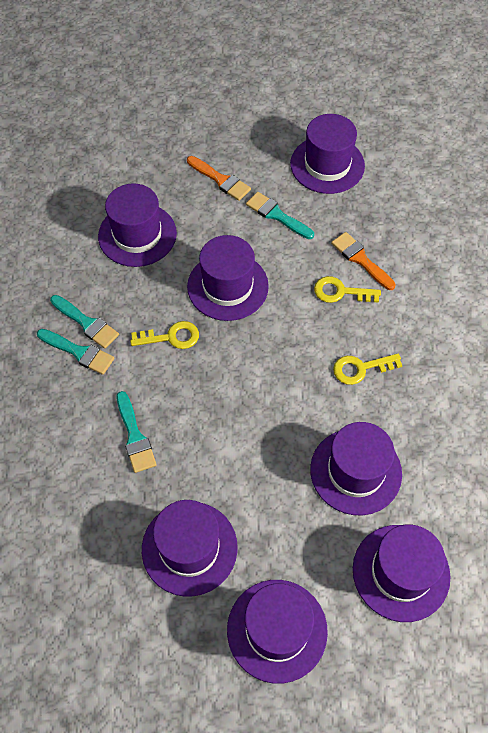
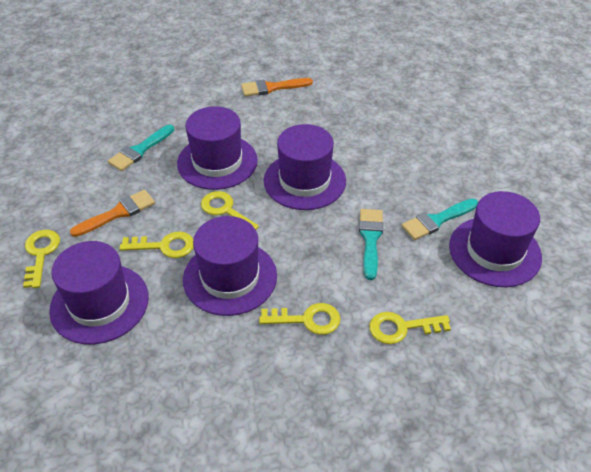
purple hat: 7 -> 5
turquoise brush: 4 -> 3
yellow key: 3 -> 5

